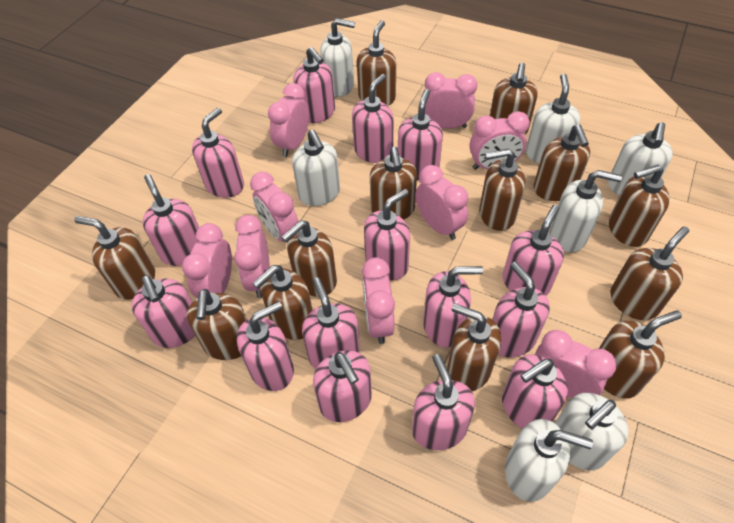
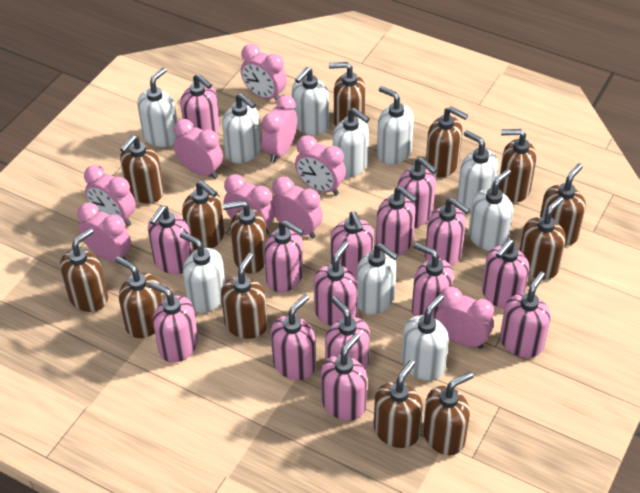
white soap dispenser: 7 -> 10

